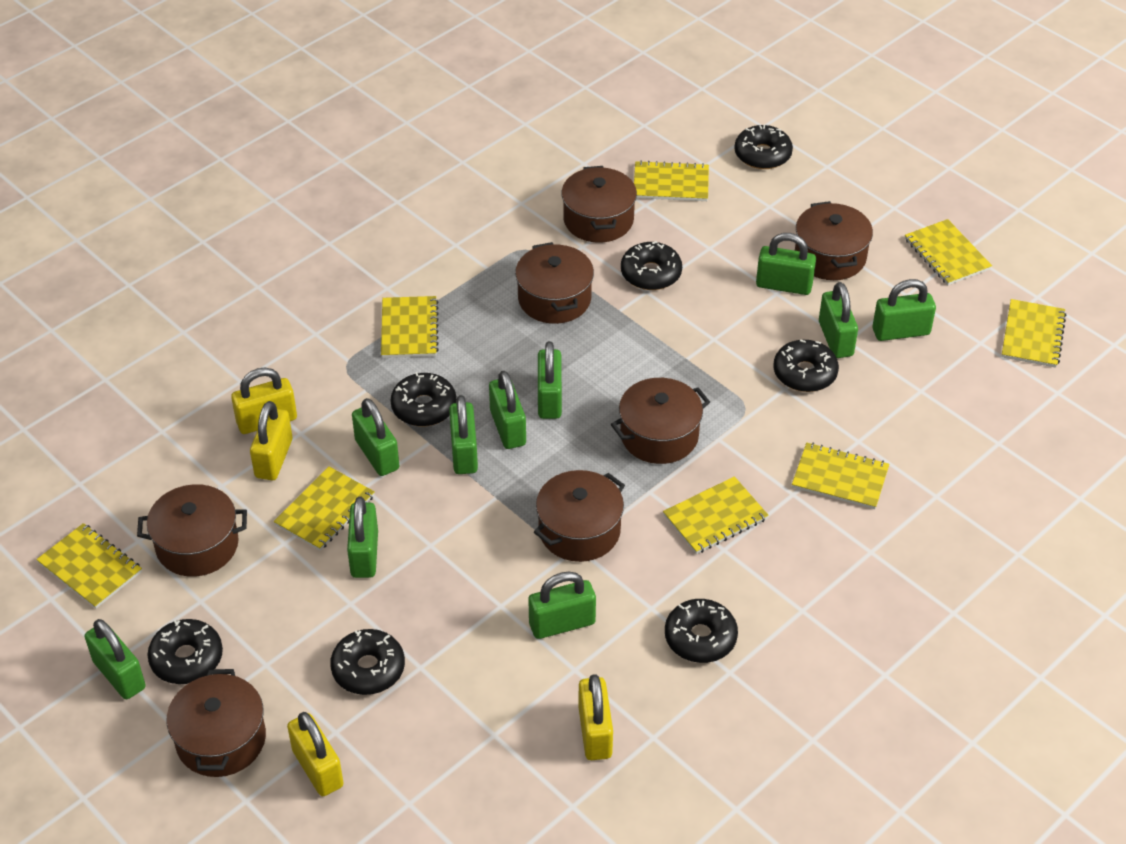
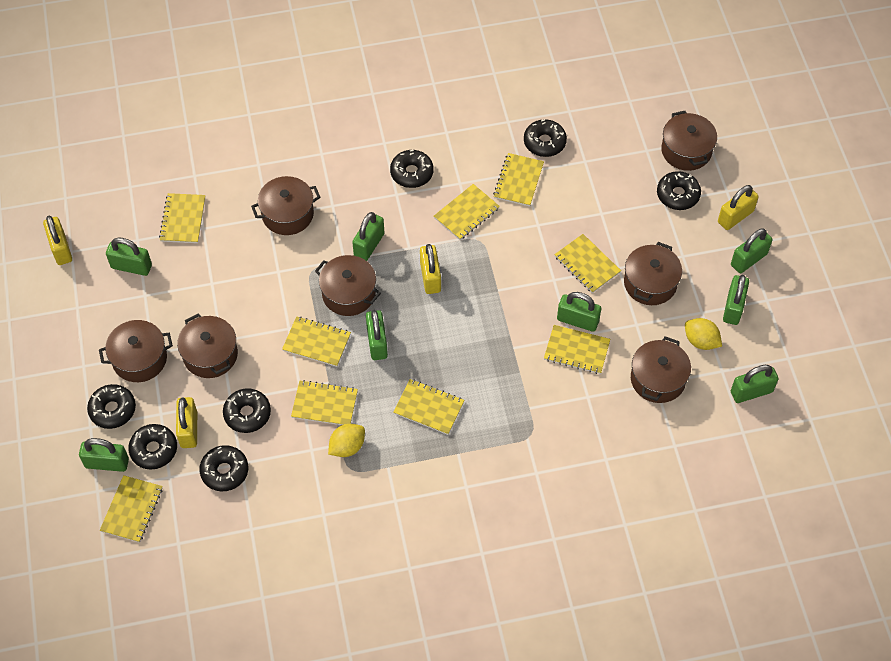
green padlock: 10 -> 8
yellow lemon: 0 -> 2
yellow notebook: 8 -> 9

